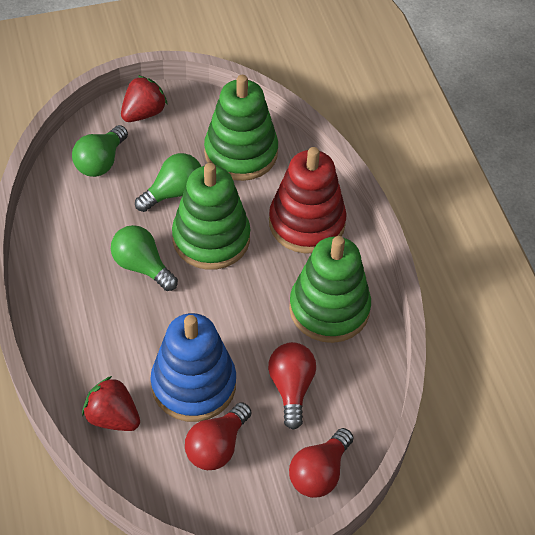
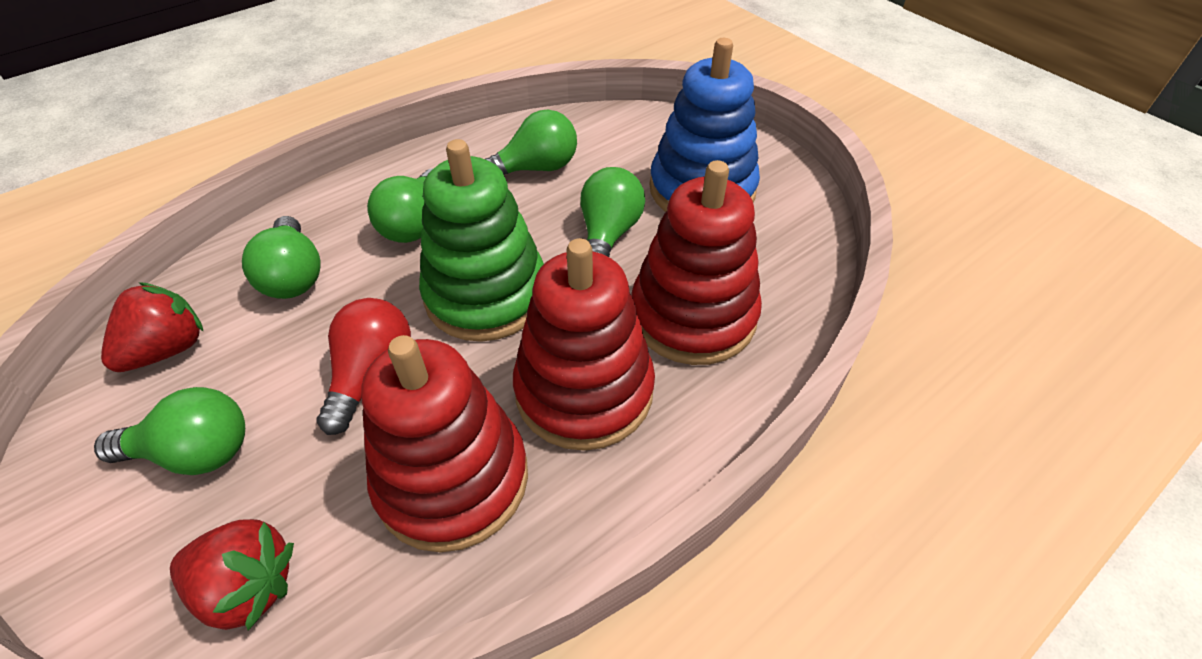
green light bulb: 3 -> 5
green stacking toy: 3 -> 1
red light bulb: 3 -> 1
red stacking toy: 1 -> 3

